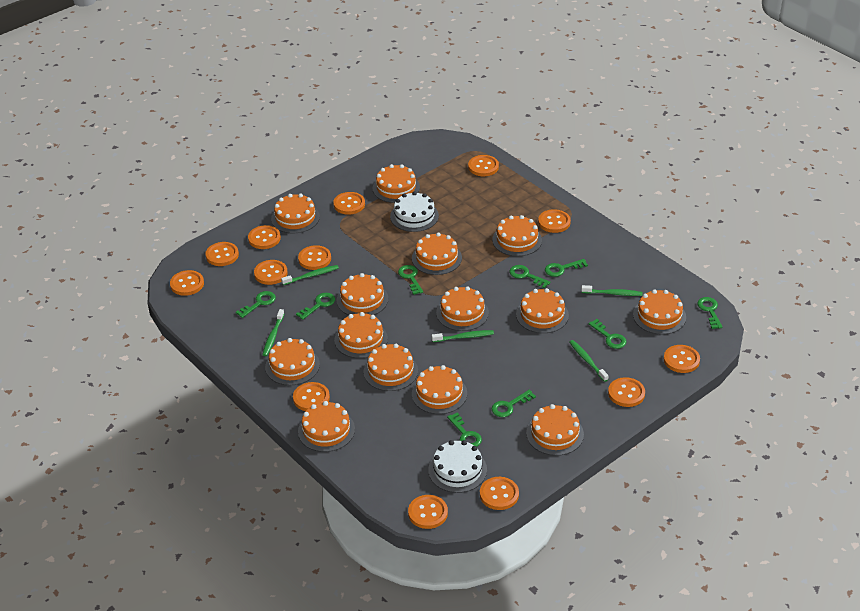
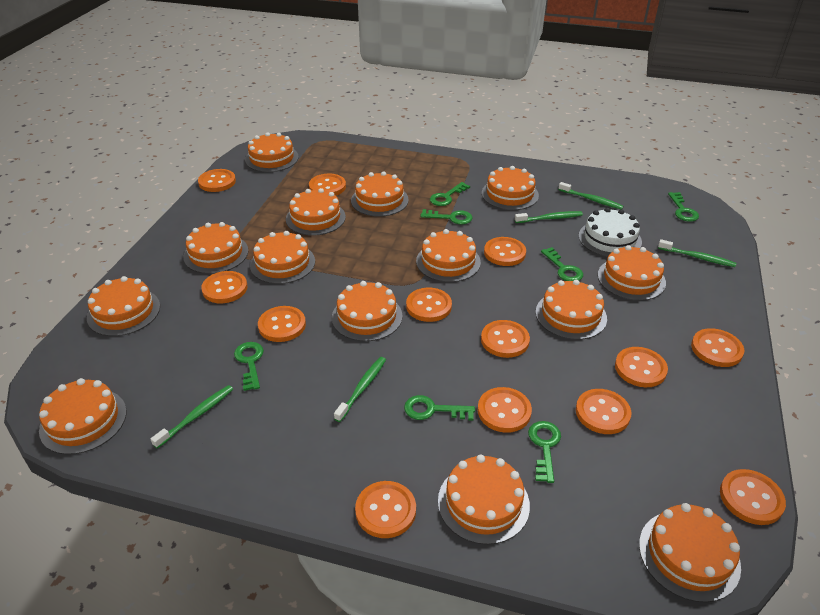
green key: 9 -> 7
white cake: 2 -> 1

